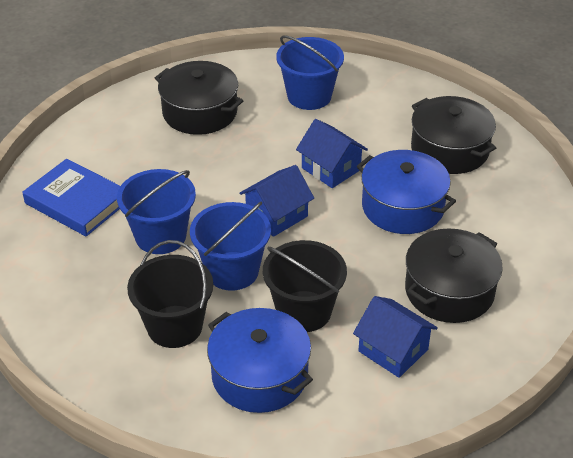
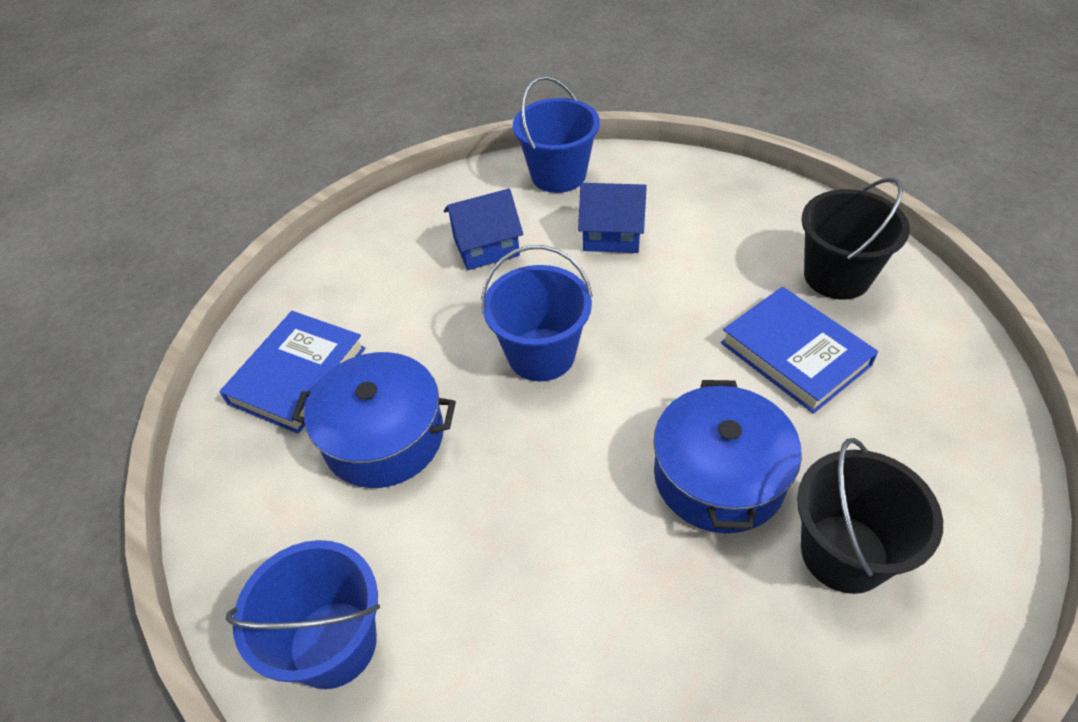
black pot: 3 -> 0
blue book: 1 -> 2
blue house: 3 -> 2

